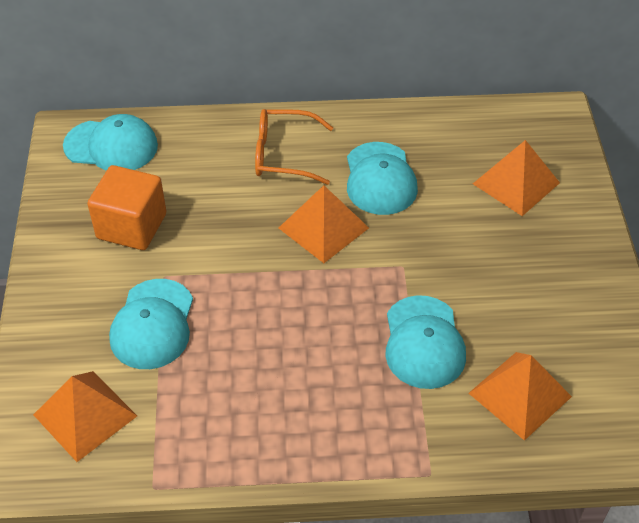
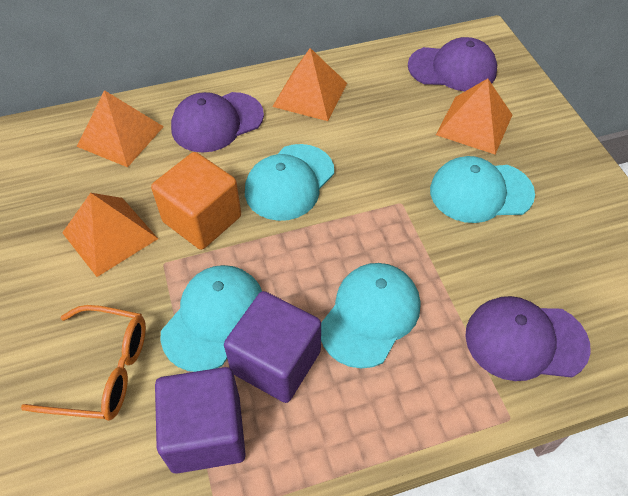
purple cap: 0 -> 3
purple cube: 0 -> 2

